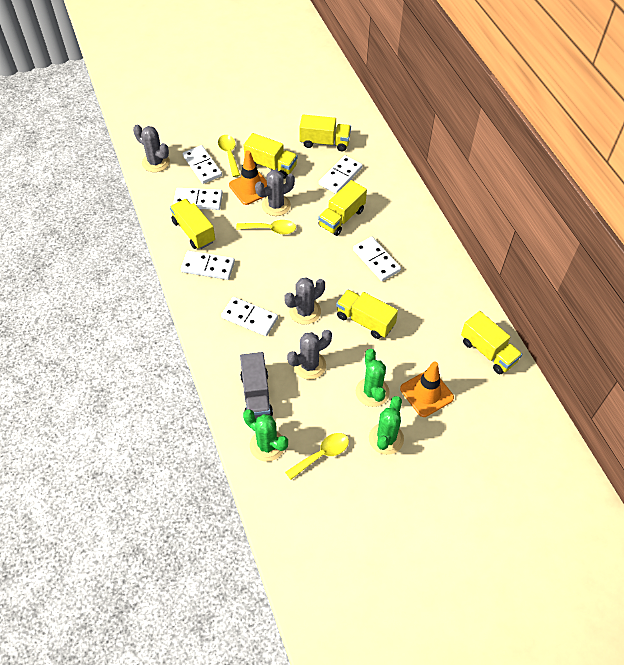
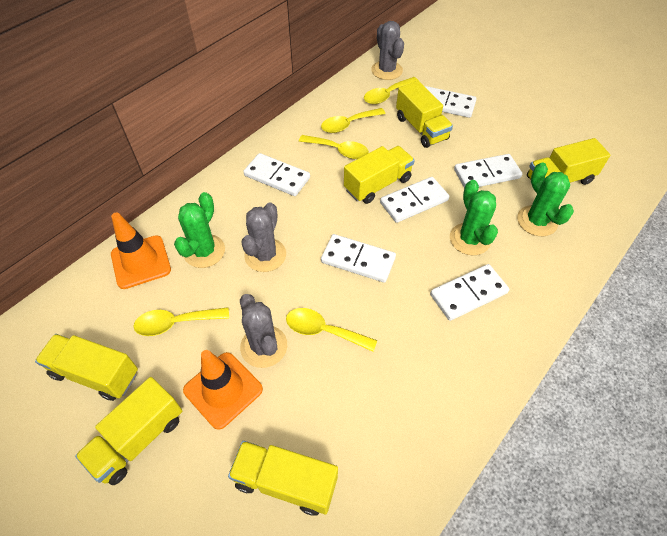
grey cactus: 4 -> 3
grey truck: 1 -> 0
yellow spoon: 3 -> 5

